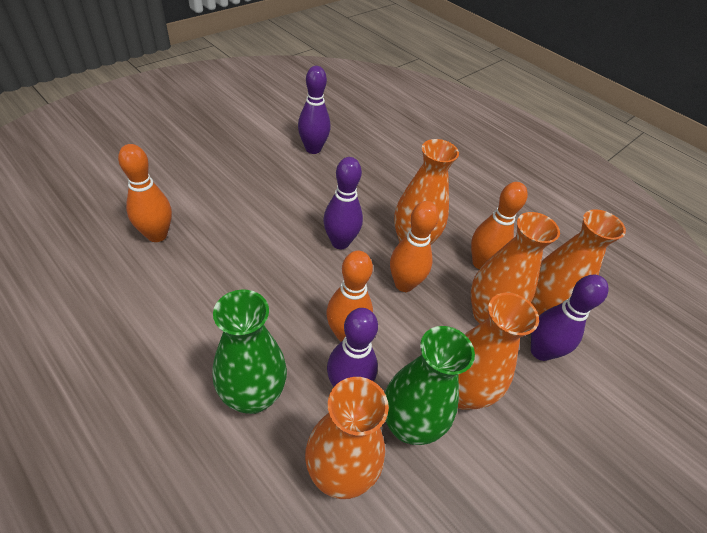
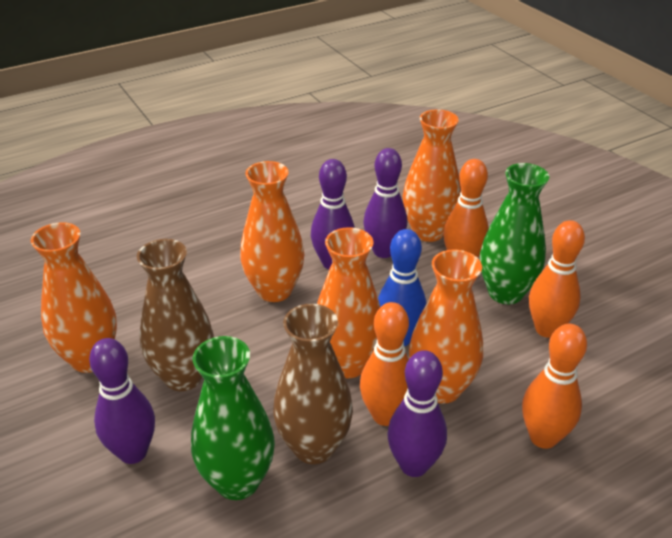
blue bowling pin: 0 -> 1
brown vase: 0 -> 2

